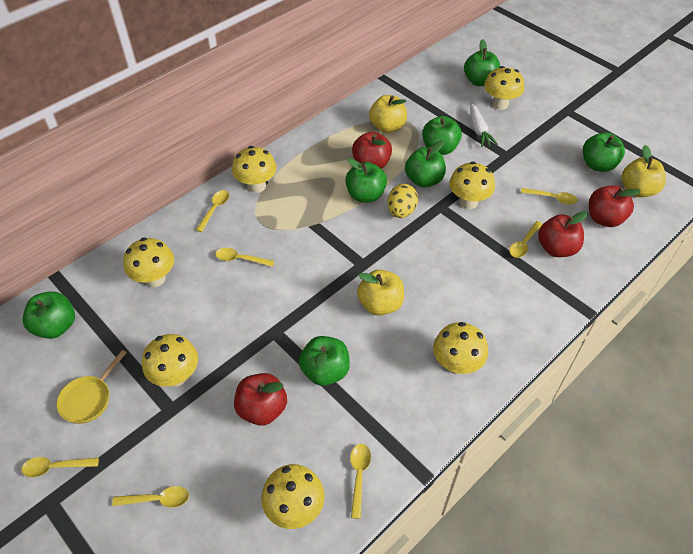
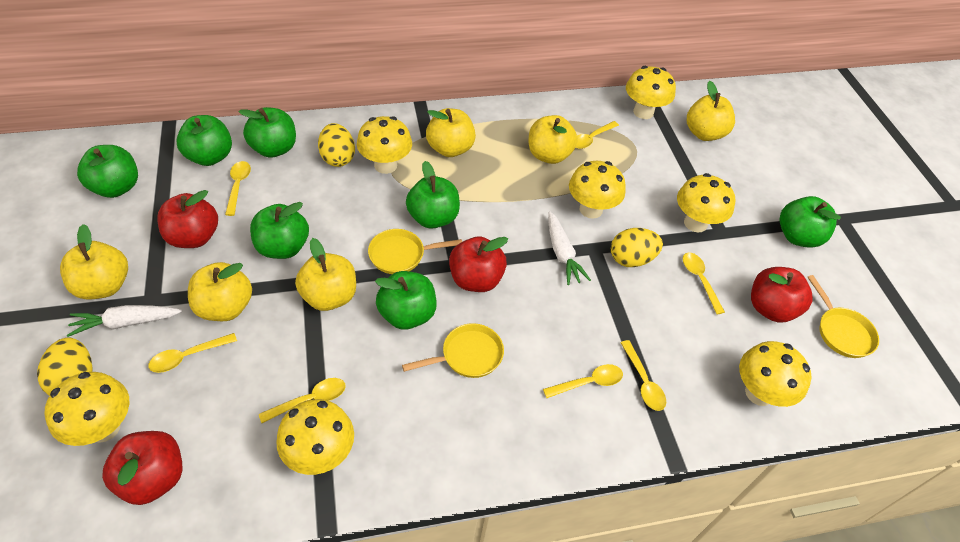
white carrot: 1 -> 2
yellow apple: 3 -> 6
yellow egg: 1 -> 3
yellow pan: 1 -> 3

